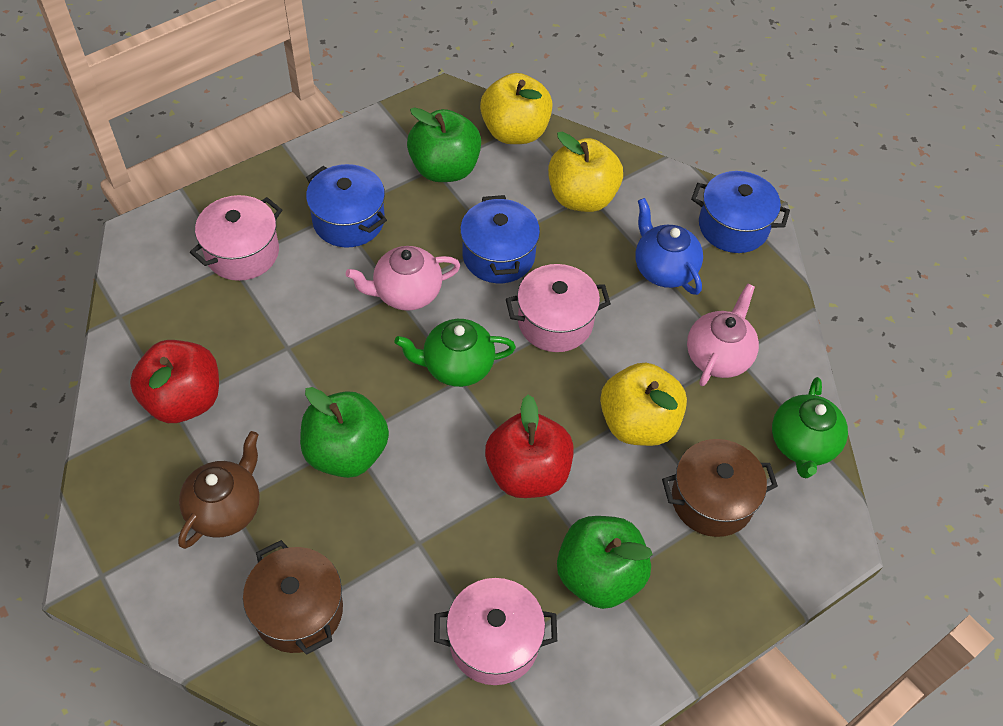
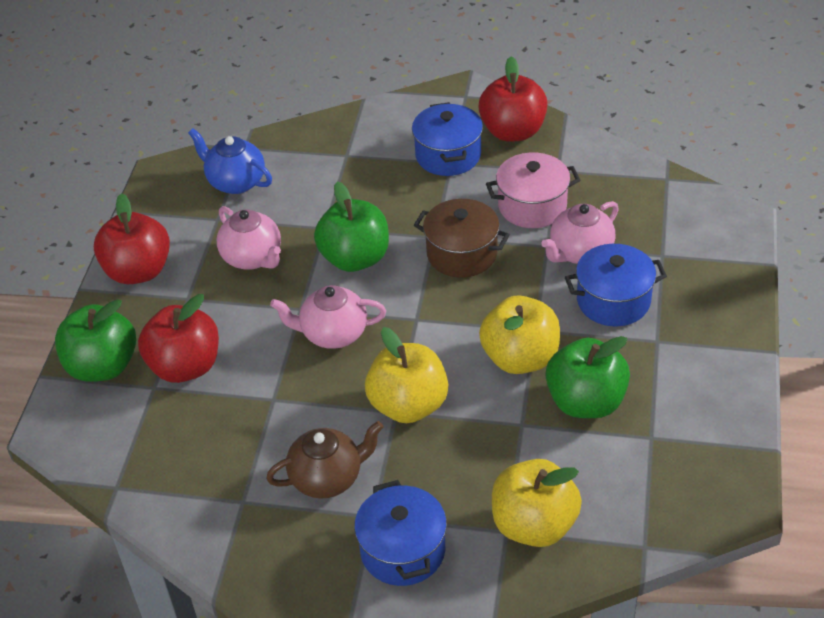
brown pot: 2 -> 1
green teapot: 2 -> 0
pink pot: 3 -> 1
pink teapot: 2 -> 3
red apple: 2 -> 3

